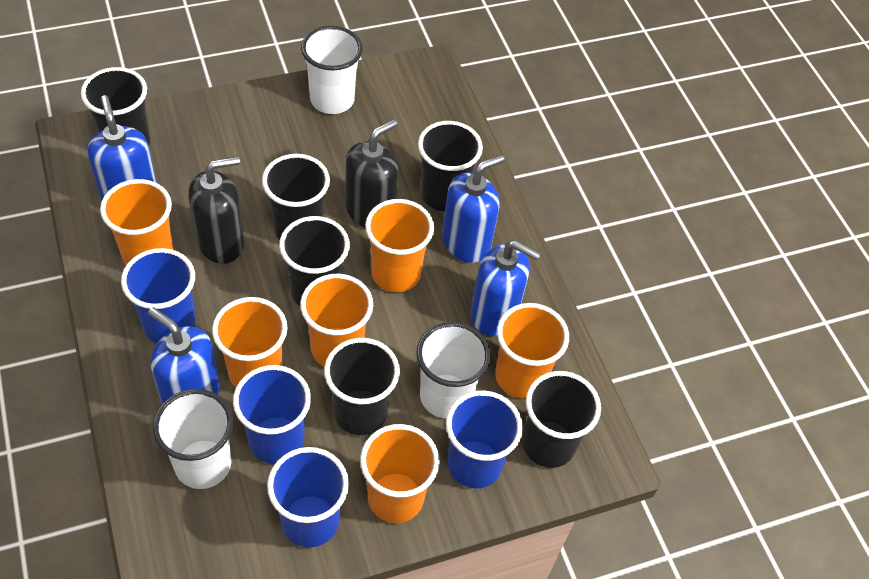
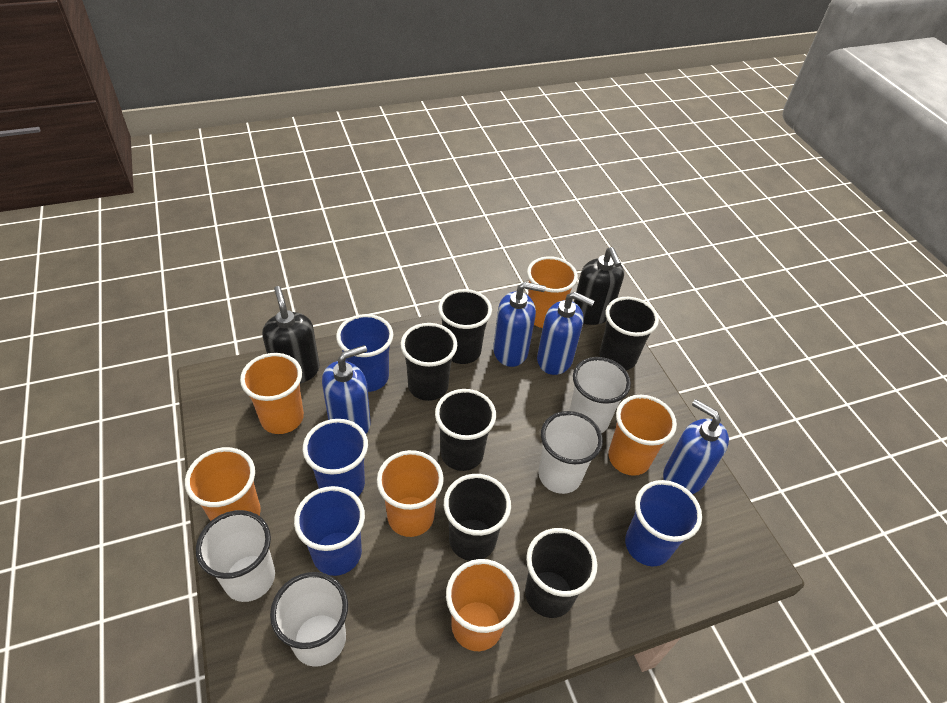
white cup: 3 -> 4

